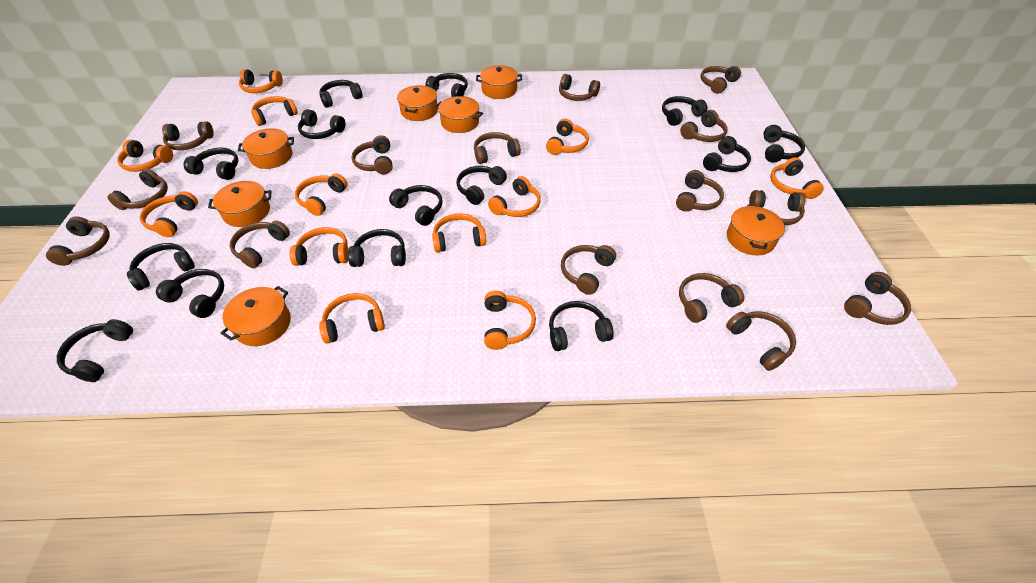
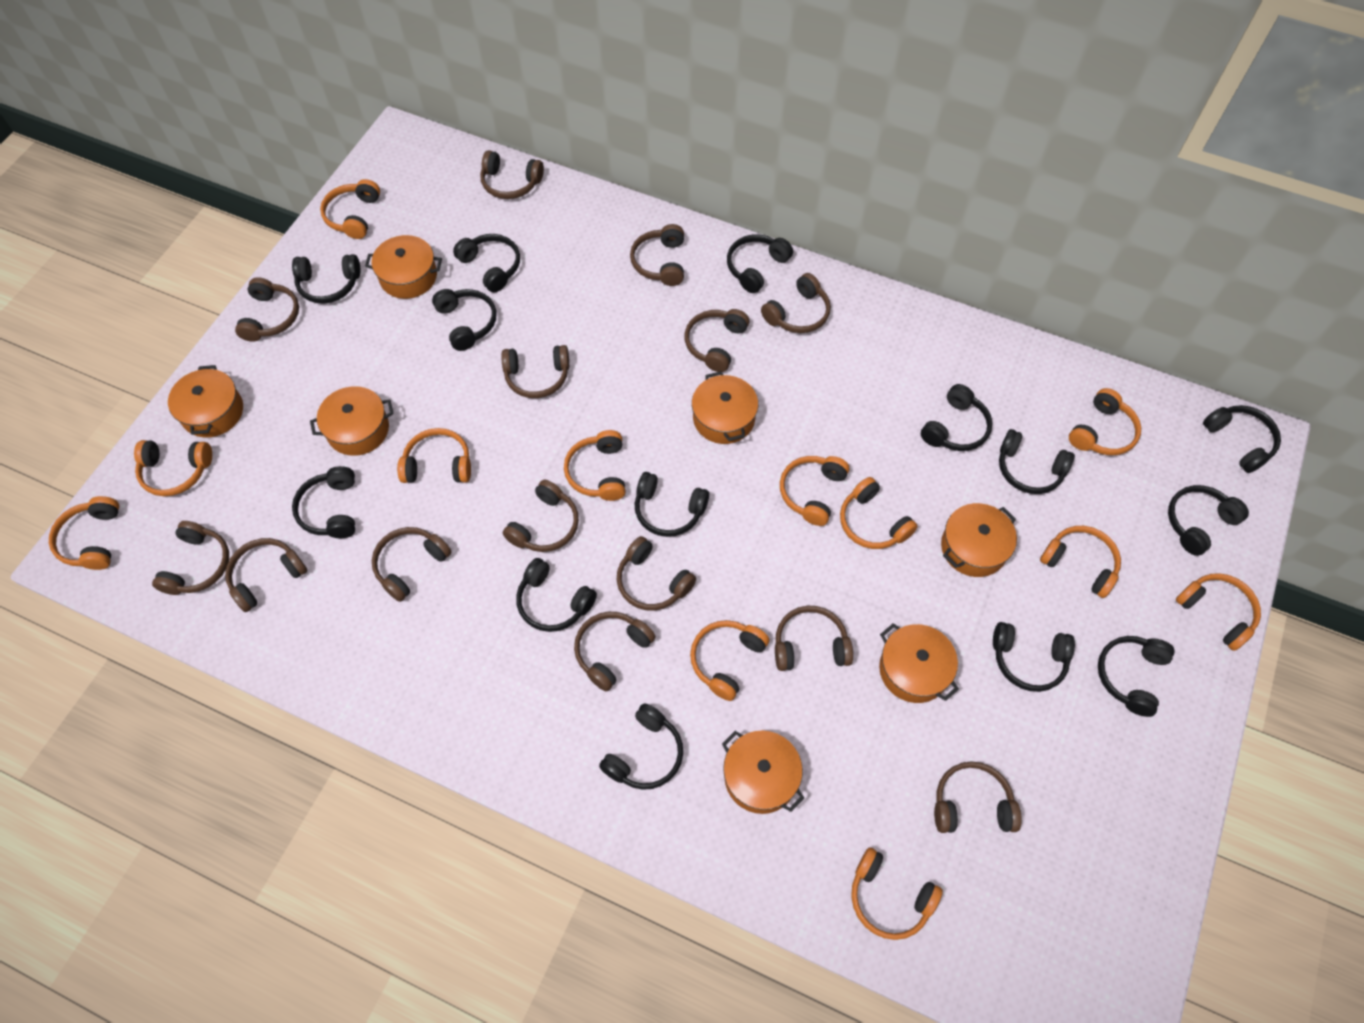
brown headphones: 15 -> 14

